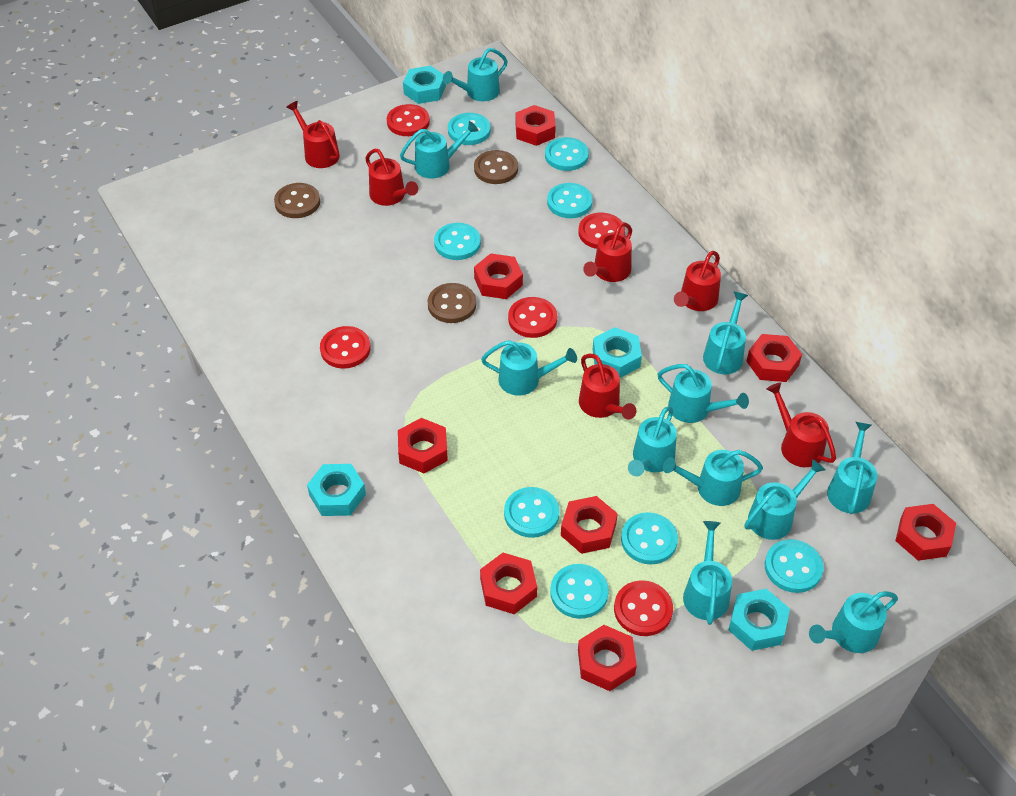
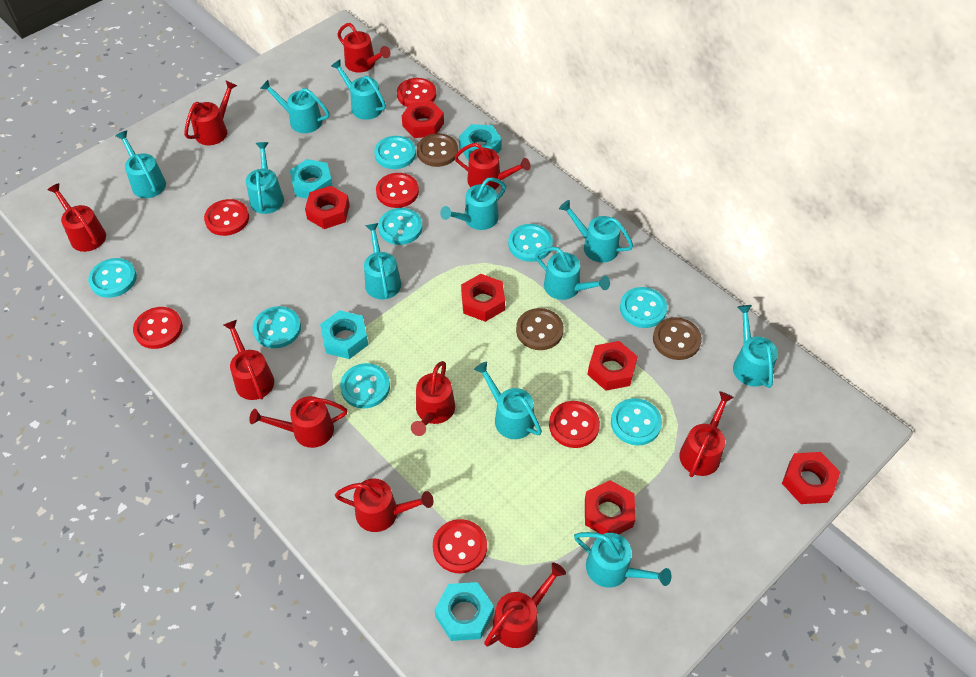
red button: 5 -> 6
red nut: 8 -> 6
red watering can: 6 -> 10

